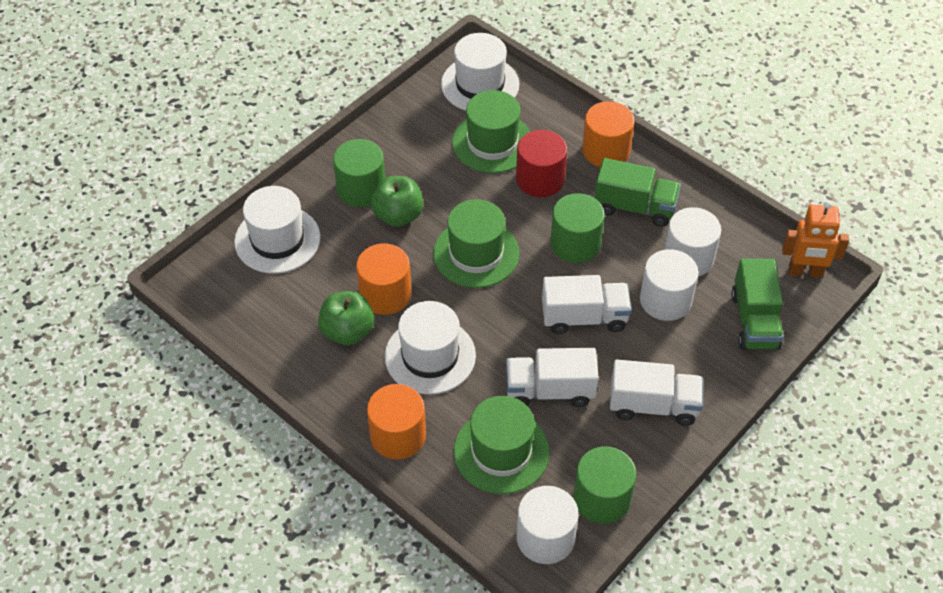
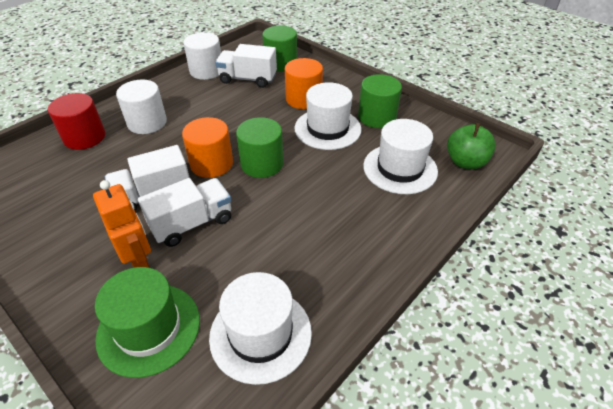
green apple: 2 -> 1
green hat: 3 -> 1
green truck: 2 -> 0
orange cylinder: 3 -> 2
white cylinder: 3 -> 2

